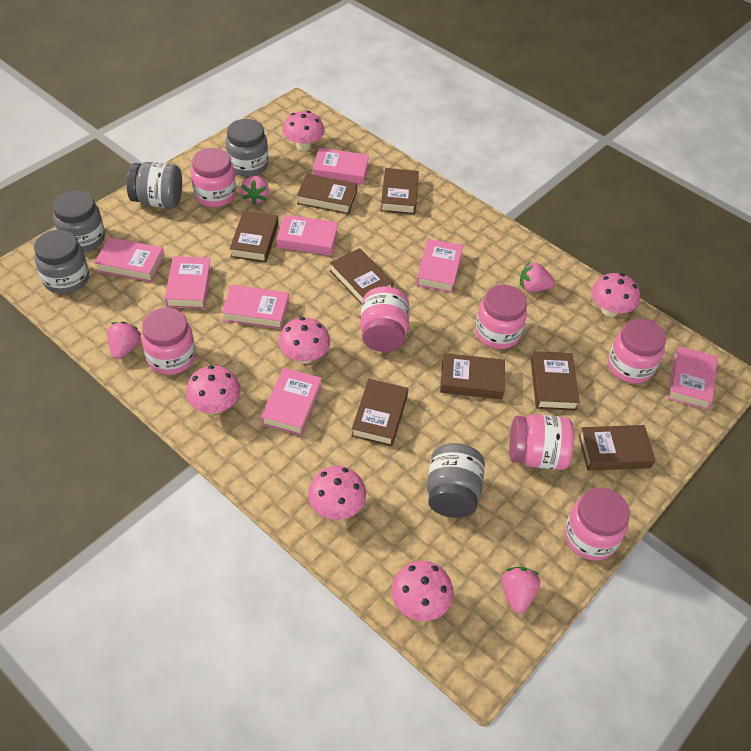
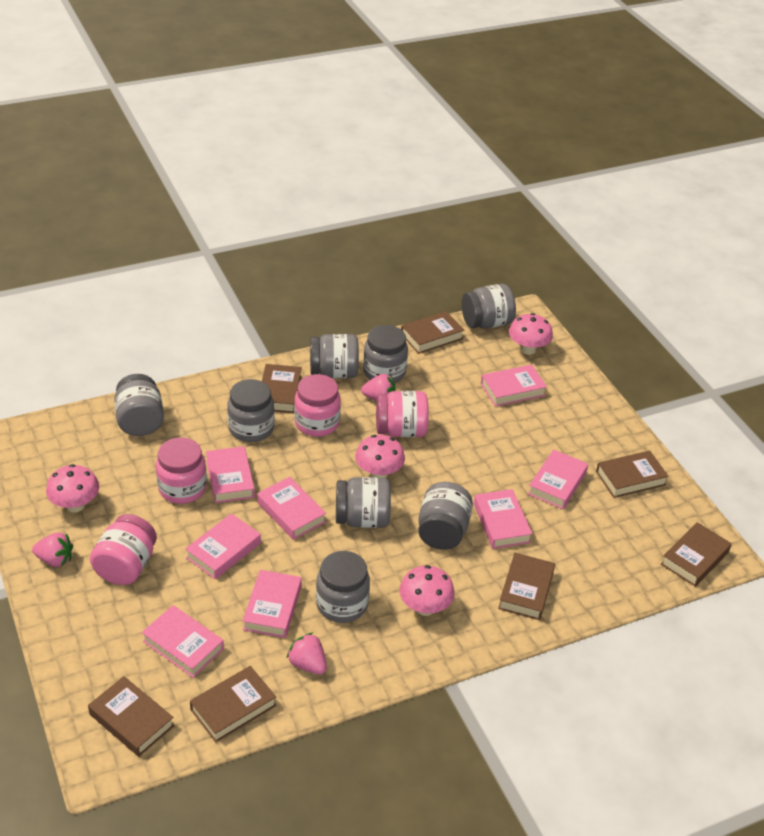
brown book: 8 -> 7
grey jar: 5 -> 8
pink jar: 7 -> 4
pink mushroom: 6 -> 4
pink strawberry: 4 -> 3

